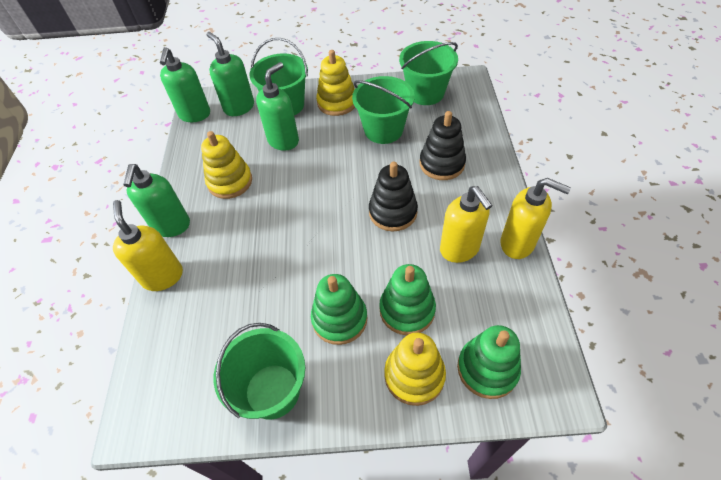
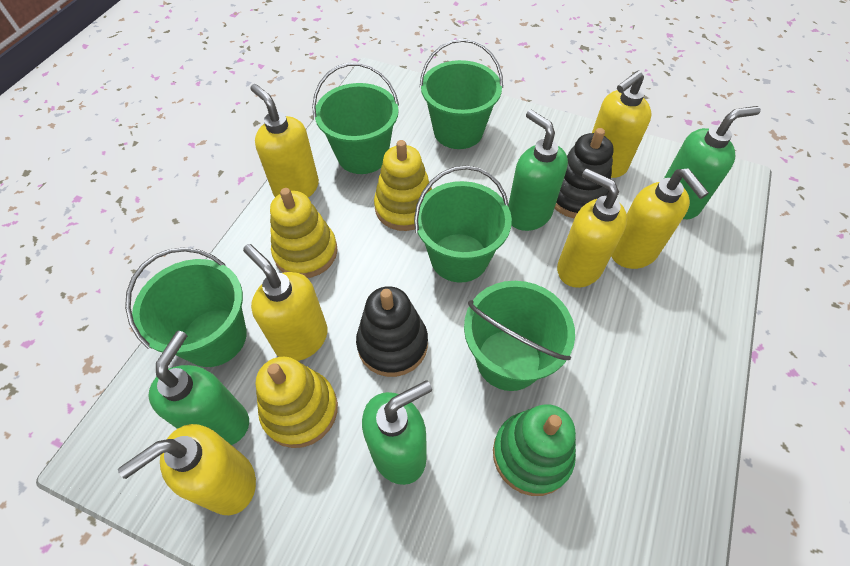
green bucket: 4 -> 5
green stacking toy: 3 -> 1
yellow soap dispenser: 3 -> 6

